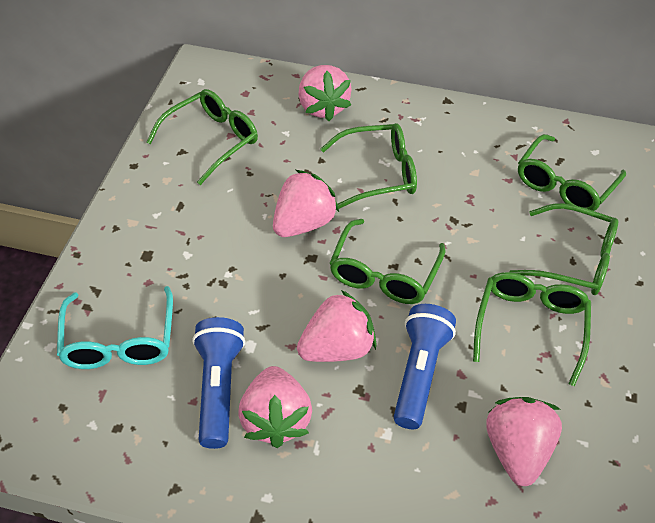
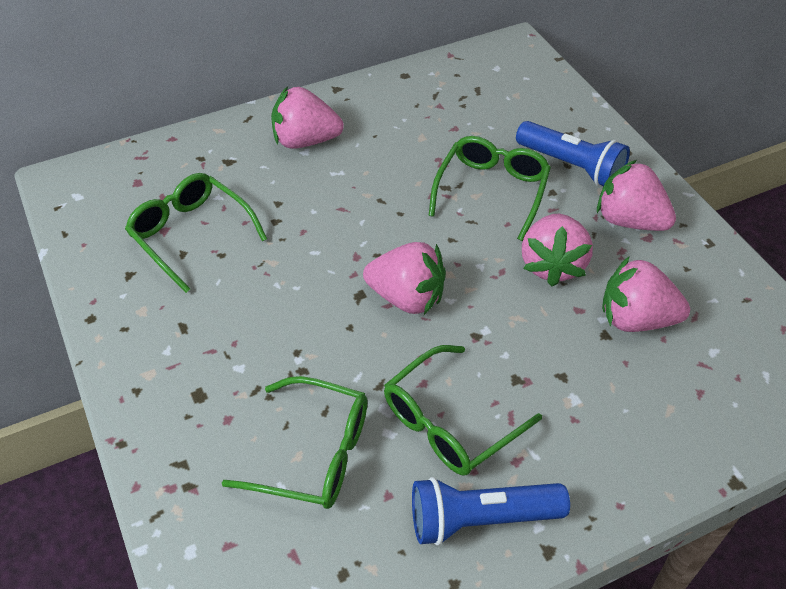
green glasses: 6 -> 4
turquoise glasses: 1 -> 0

